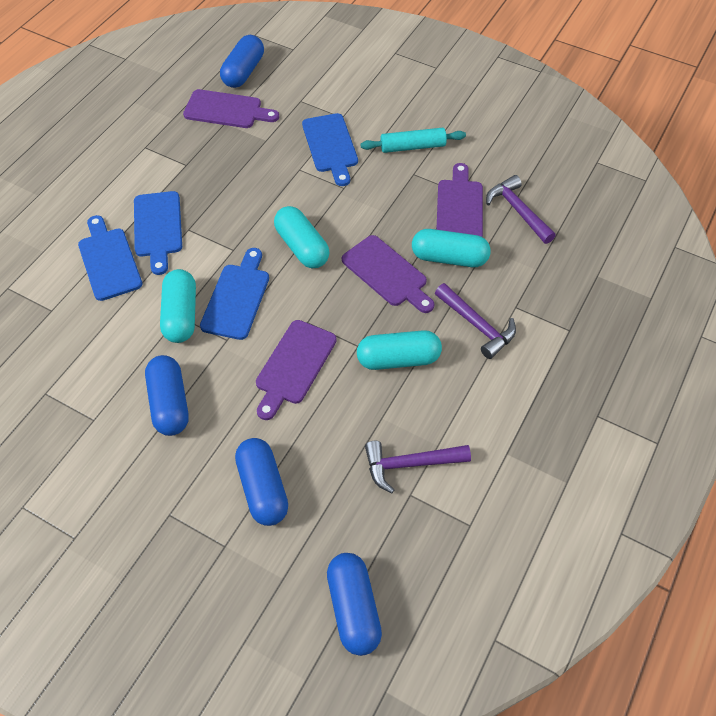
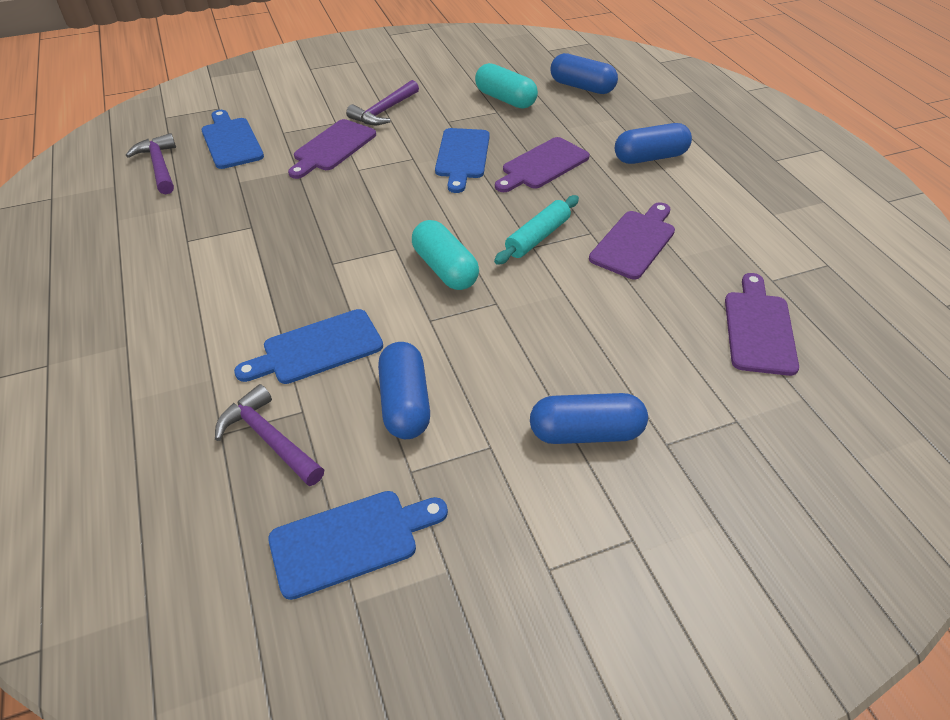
turquoise capsule: 4 -> 2

